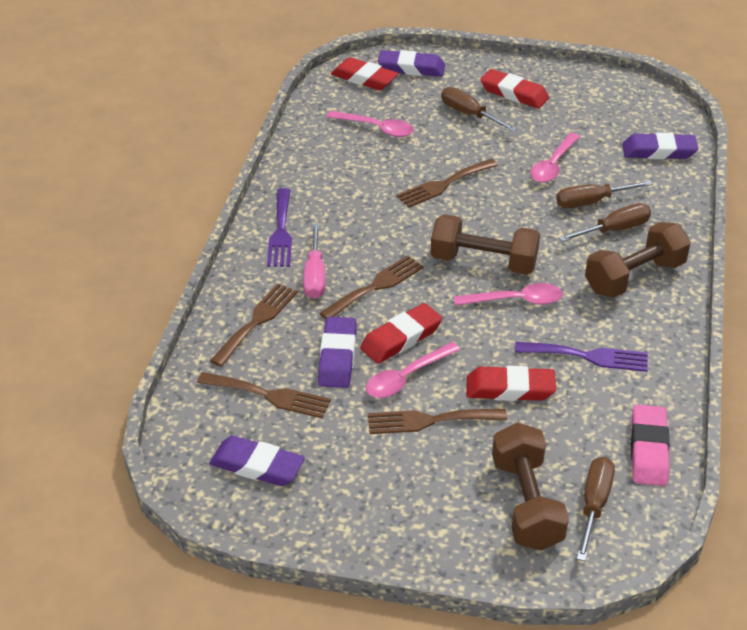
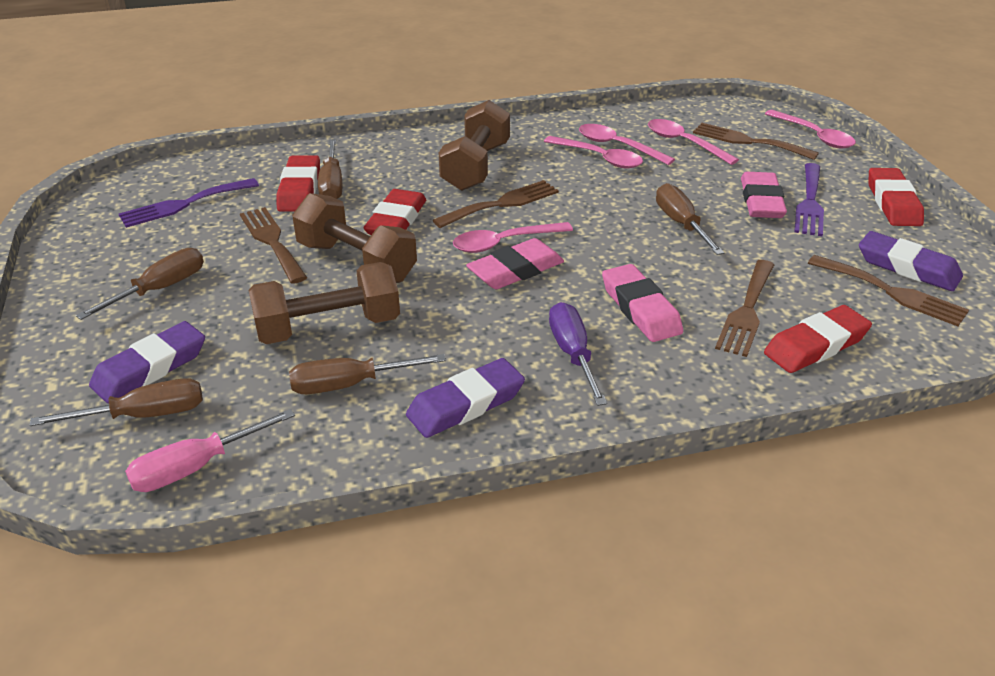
brown screwdriver: 4 -> 5
pink eraser: 1 -> 3
pink spoon: 4 -> 5
purple eraser: 4 -> 3
purple screwdriver: 0 -> 1

